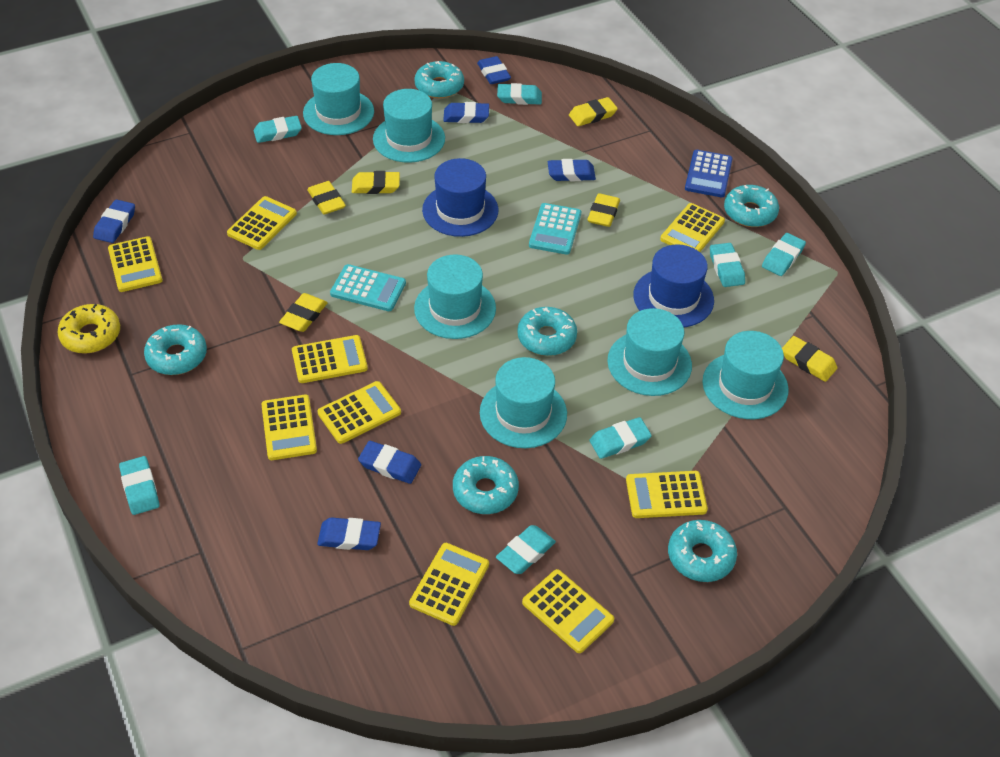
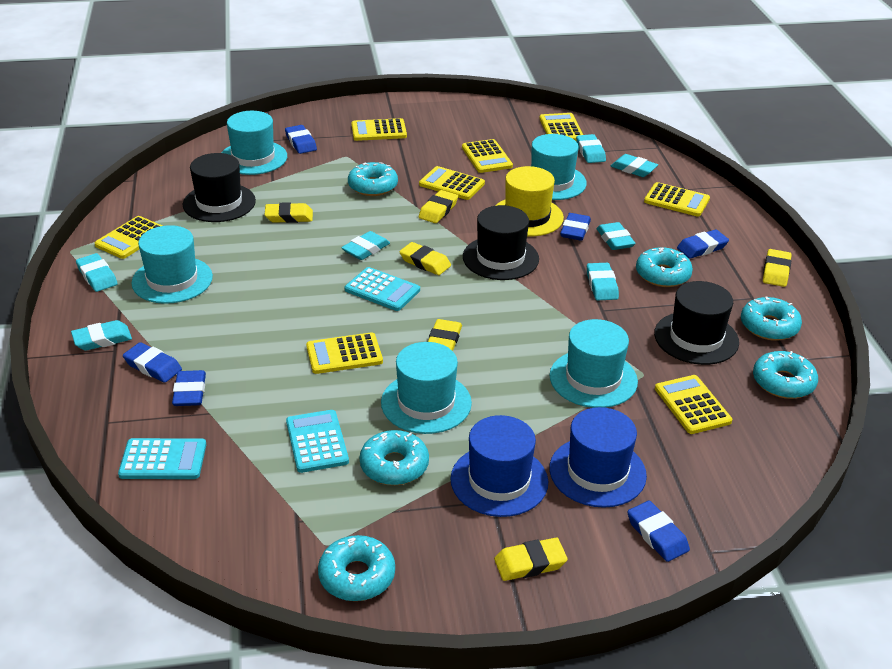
black hat: 0 -> 3
blue calculator: 1 -> 0
turquoise calculator: 2 -> 3
turquoise hat: 6 -> 5
yellow calculator: 9 -> 8
yellow donut: 1 -> 0
yellow hat: 0 -> 1

